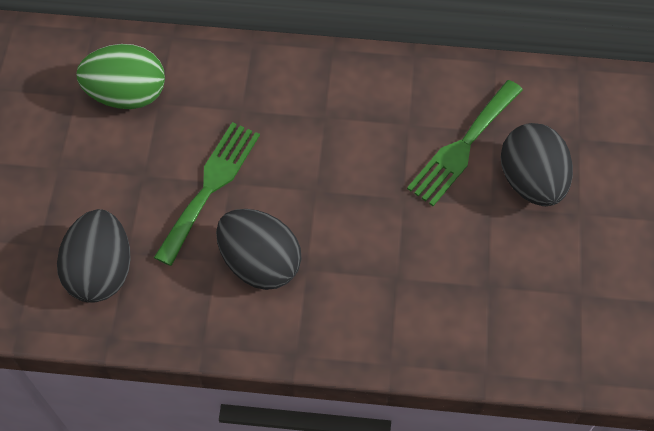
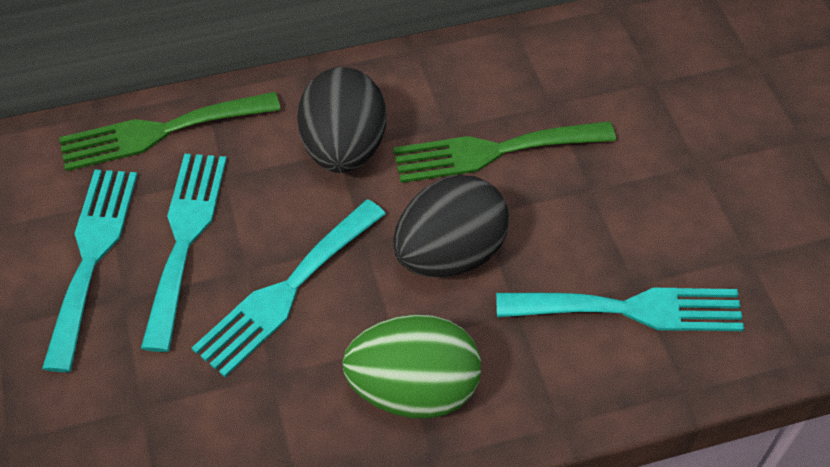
black egg: 3 -> 2
turquoise fork: 0 -> 4

